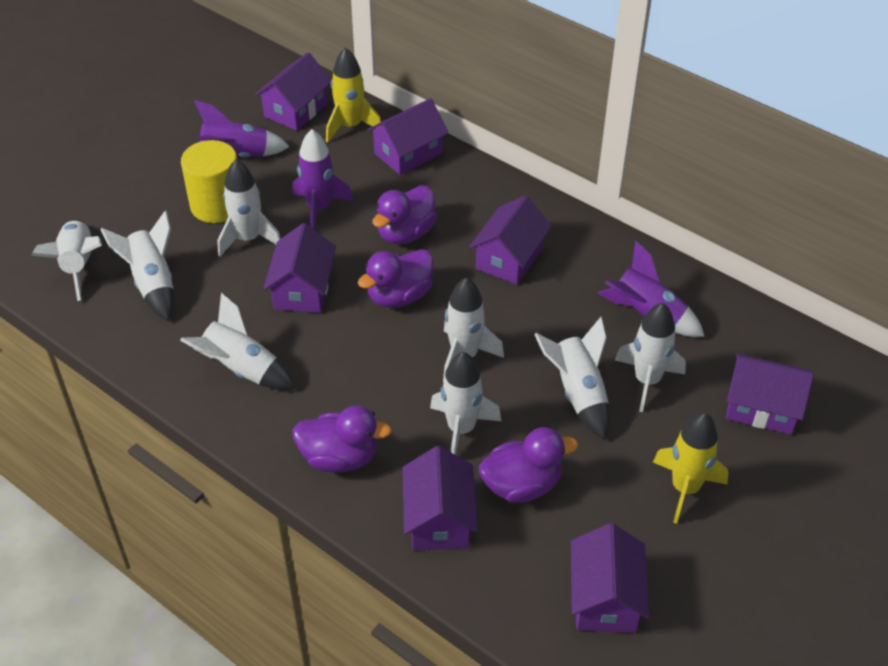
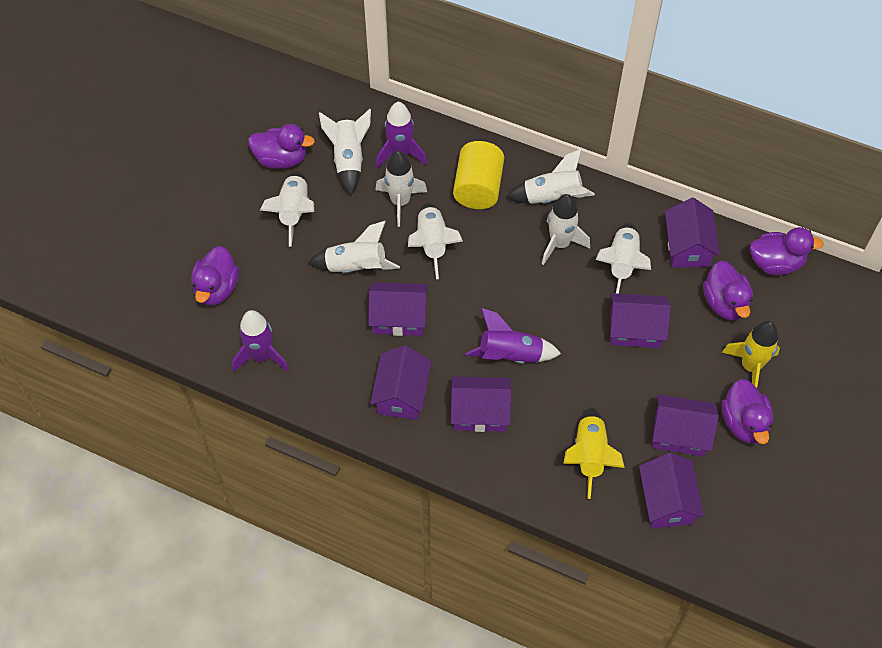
purple duck: 4 -> 5

